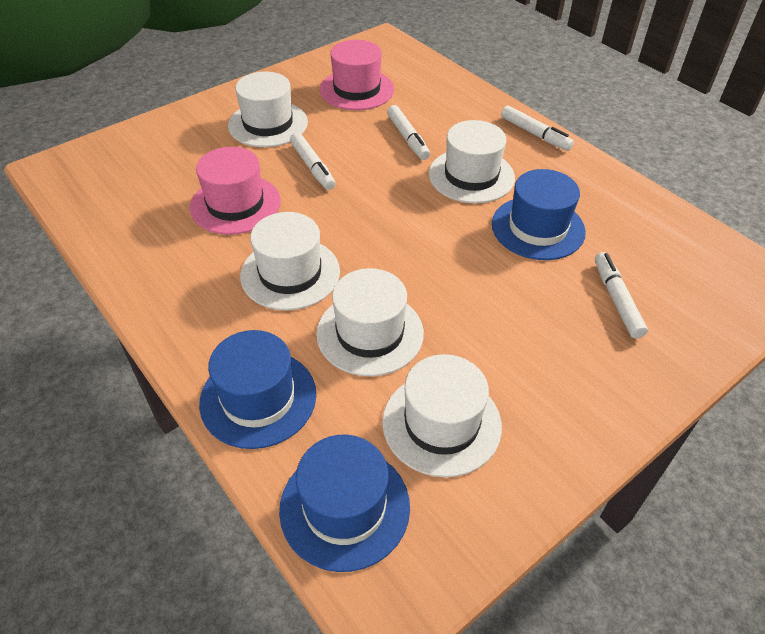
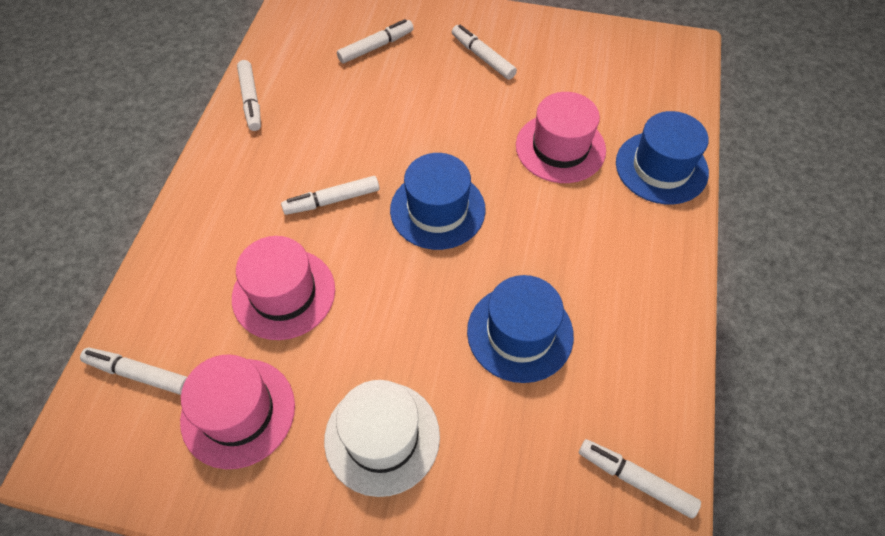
pink hat: 2 -> 3
white hat: 5 -> 1
white marker: 4 -> 6

